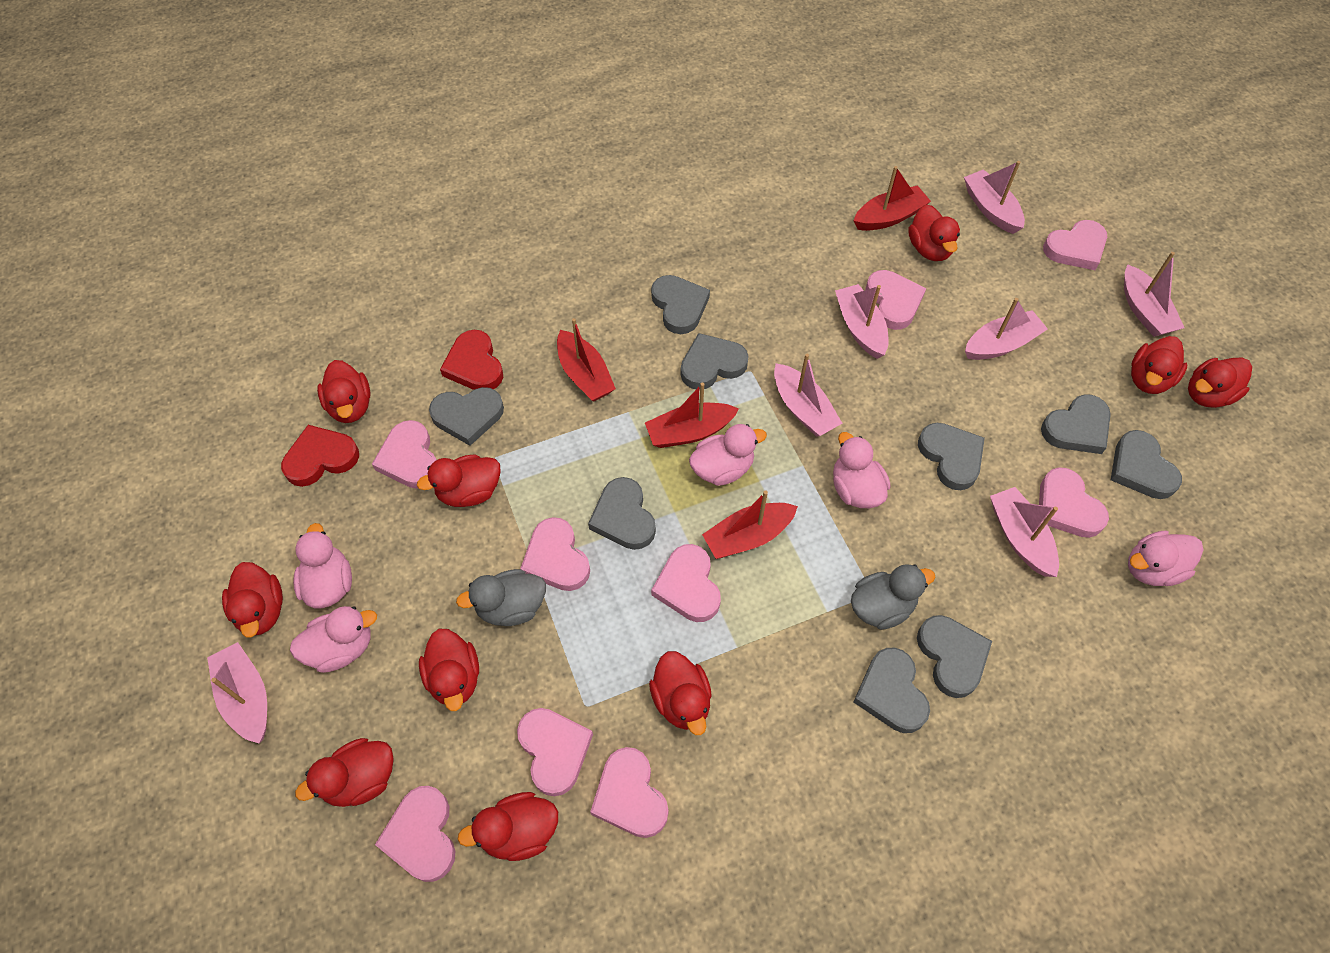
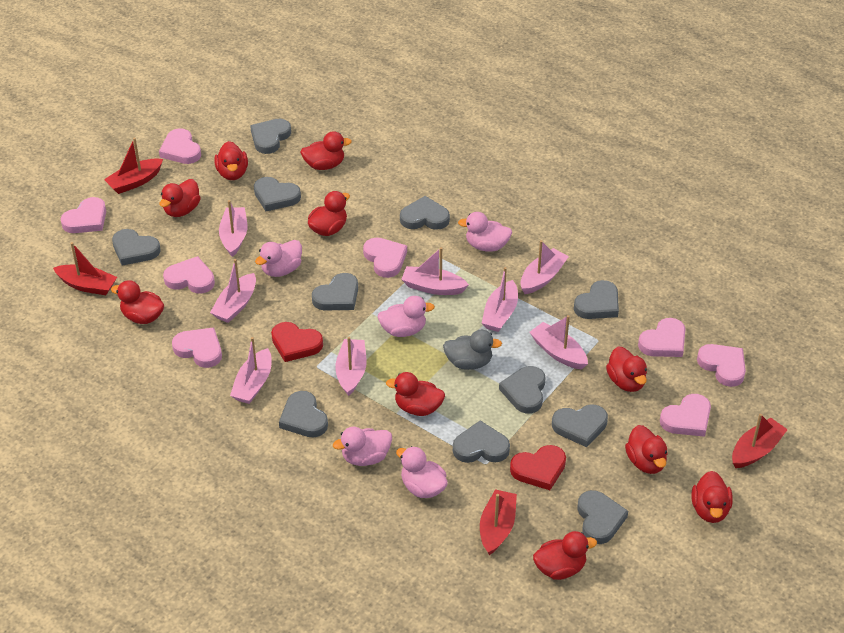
grey duck: 2 -> 1
grey heart: 9 -> 11
pink boat: 7 -> 8
pink heart: 9 -> 8

